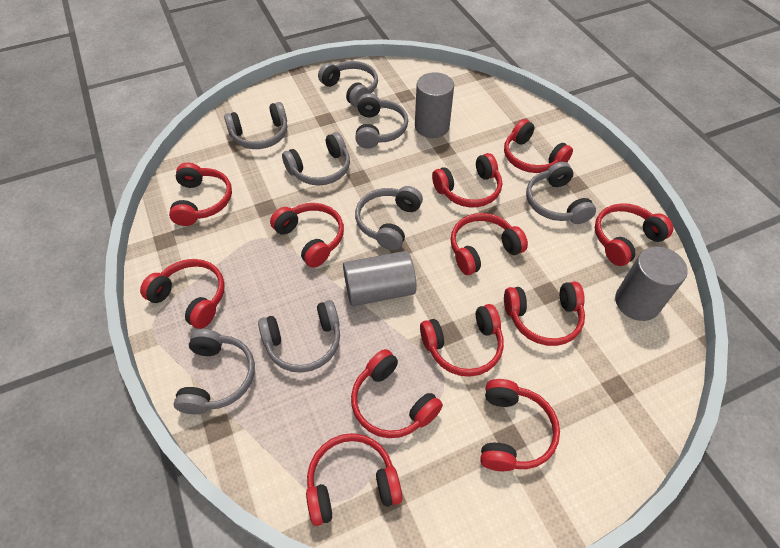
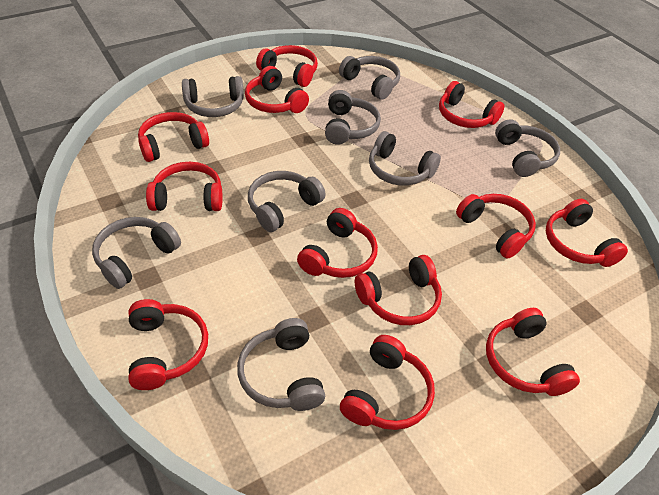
grey cylinder: 3 -> 0

